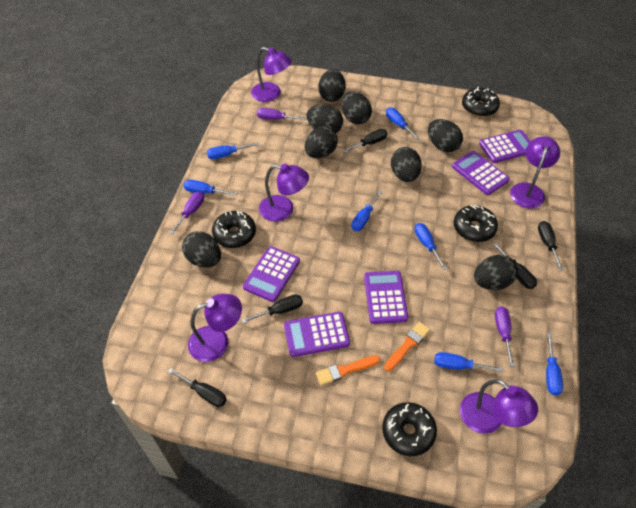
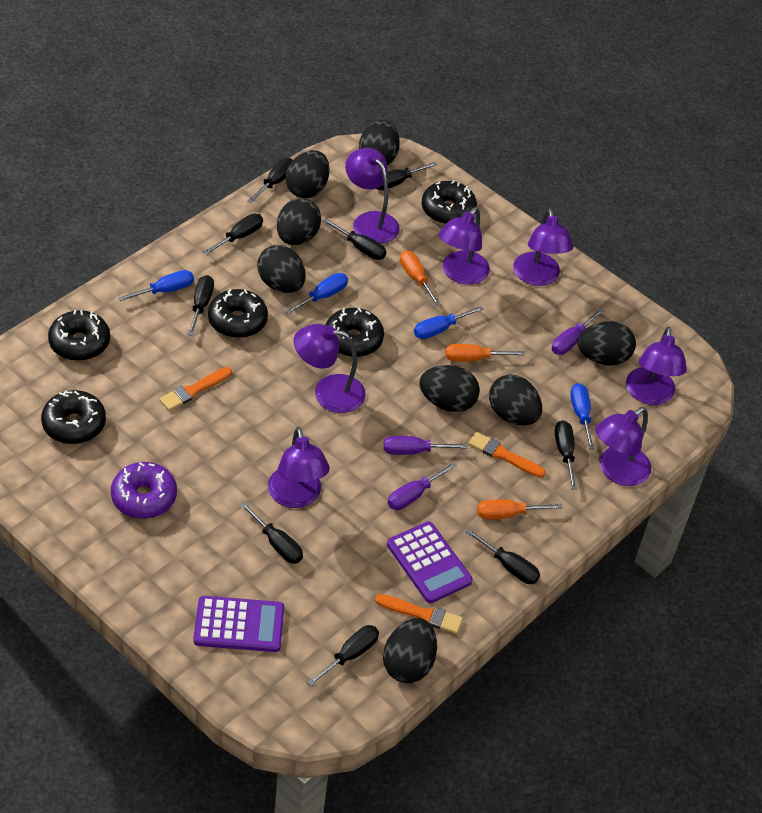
black donut: 4 -> 5
black screwdriver: 5 -> 9
blue screwdriver: 7 -> 4
orange brush: 2 -> 3
orange screwdriver: 0 -> 3
purple calculator: 5 -> 2
purple donut: 0 -> 1
purple lamp: 5 -> 7

